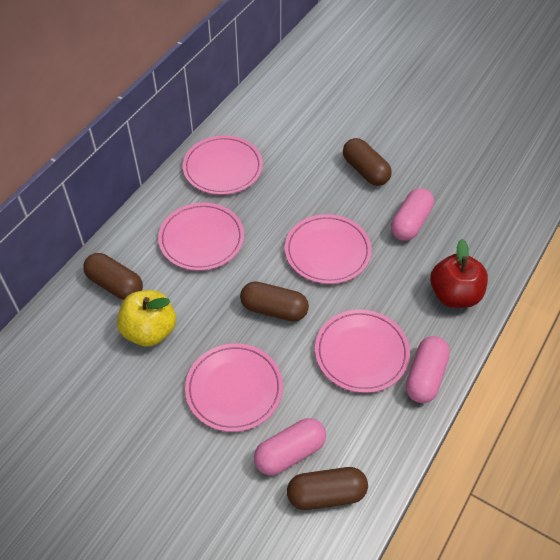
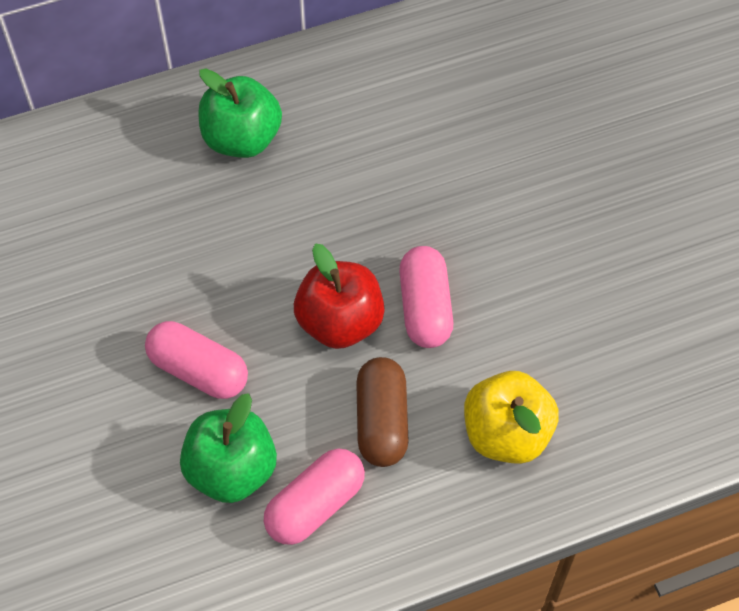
brown capsule: 4 -> 1
green apple: 0 -> 2
pink plate: 5 -> 0

